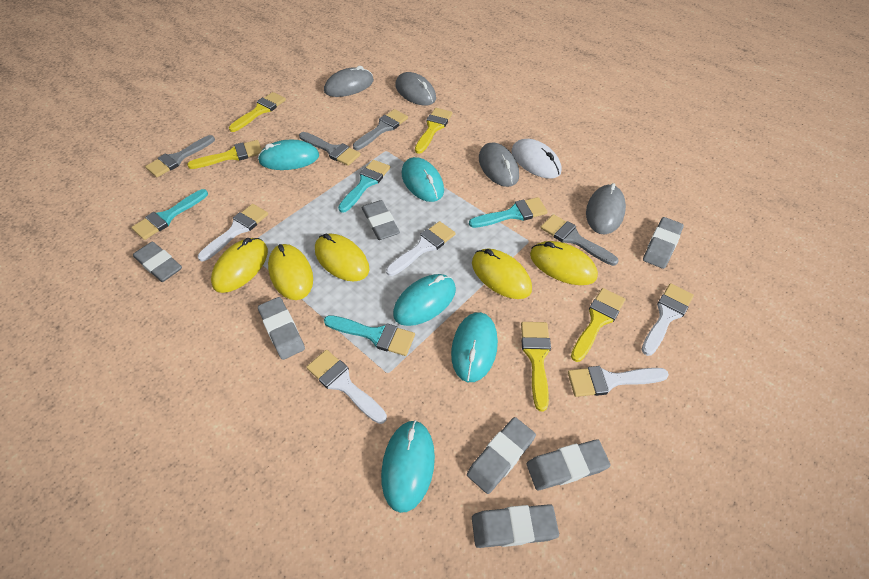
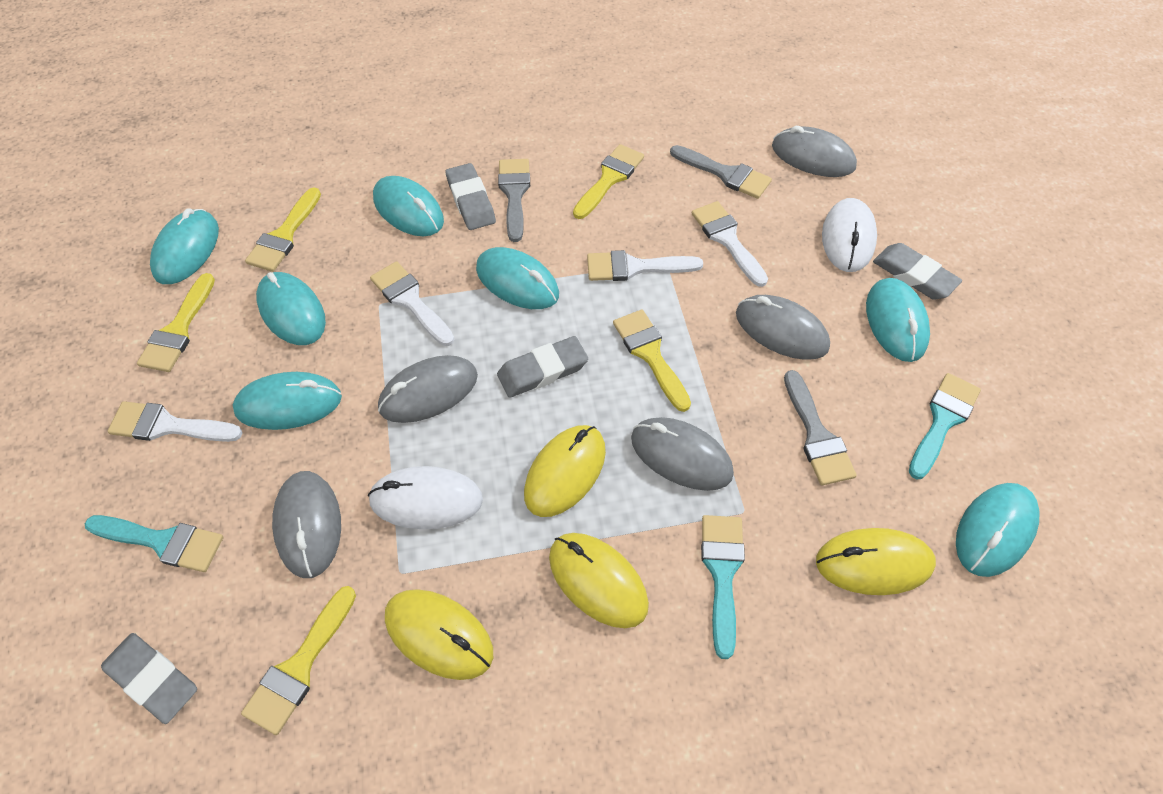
grey brush: 4 -> 3
grey eraser: 7 -> 4
grey mouse: 4 -> 5
turquoise brush: 4 -> 3
turquoise mouse: 5 -> 7
white brush: 5 -> 4
white mouse: 1 -> 2
yellow mouse: 5 -> 4

